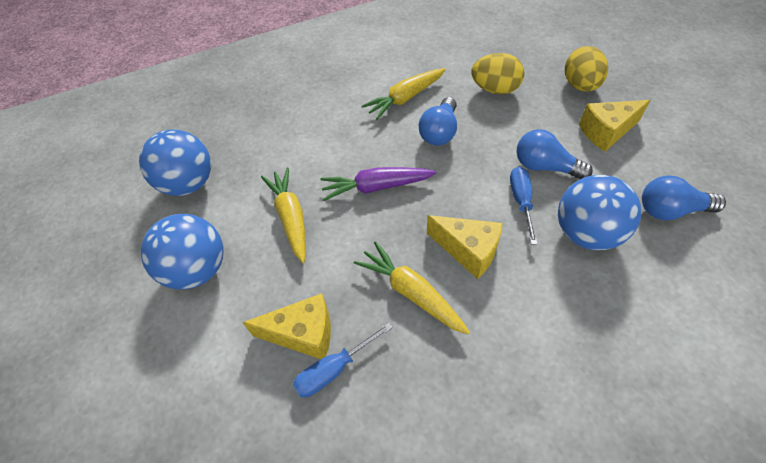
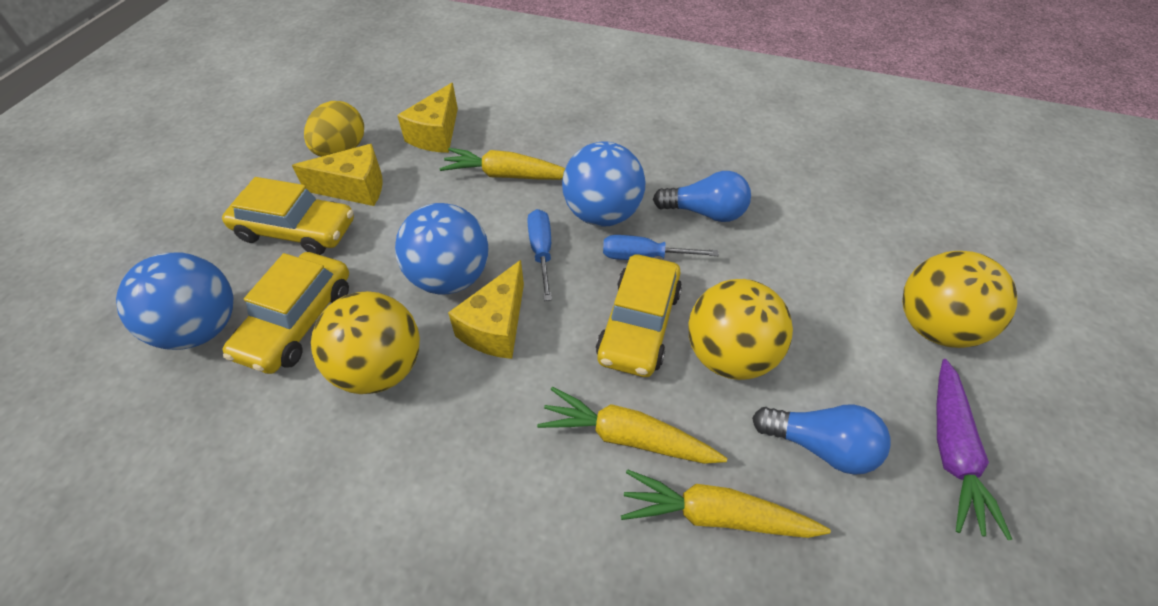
blue light bulb: 3 -> 2
yellow ball: 0 -> 3
yellow car: 0 -> 3
yellow egg: 2 -> 1

